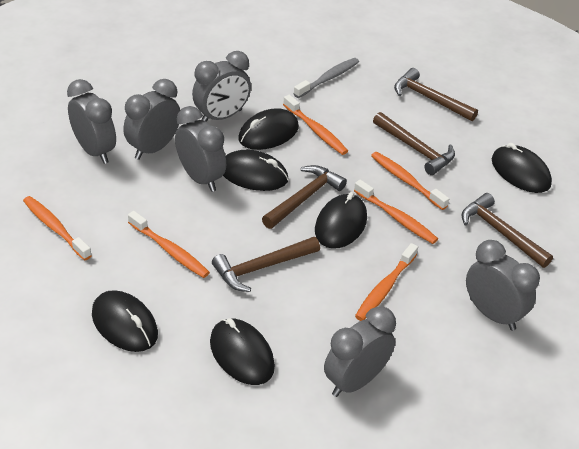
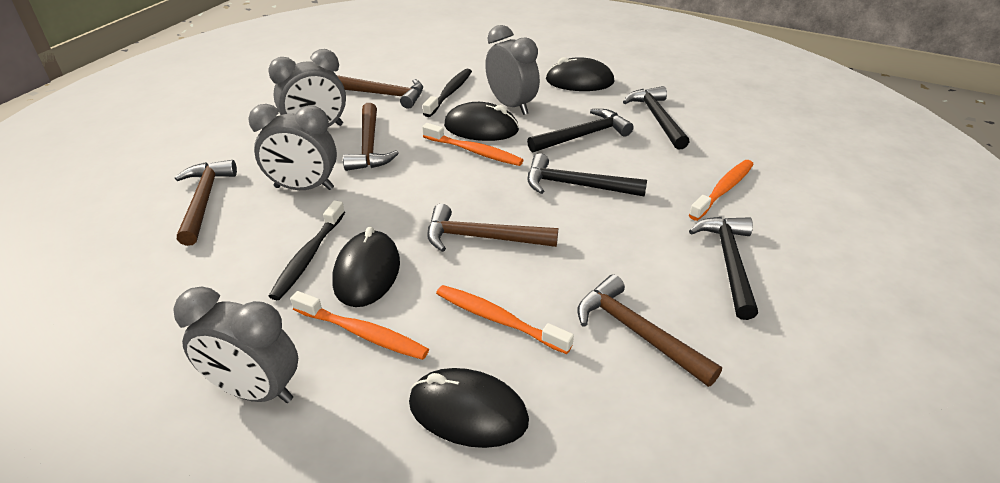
black hammer: 0 -> 4
black mouse: 6 -> 4
black toothbrush: 0 -> 2
grey clock: 6 -> 4
grey toothbrush: 1 -> 0
orange toothbrush: 6 -> 4

